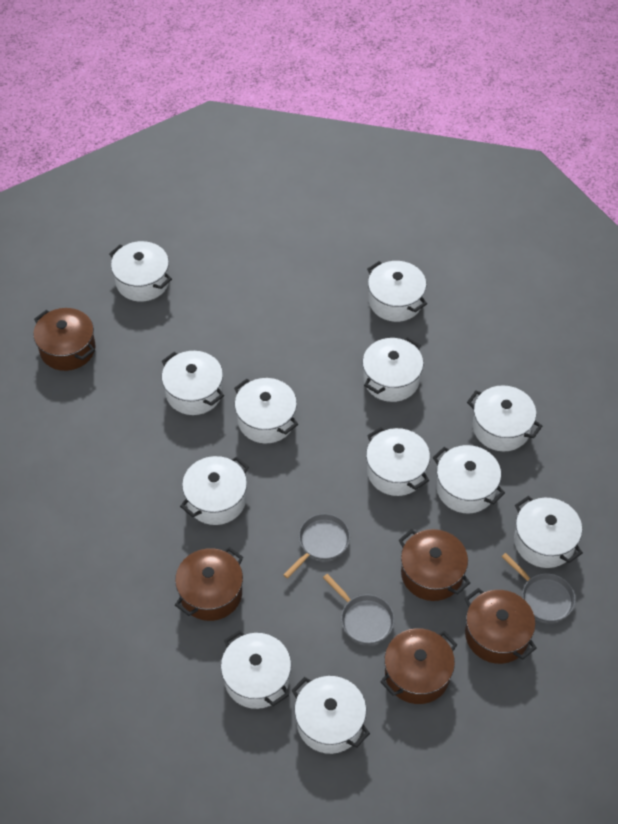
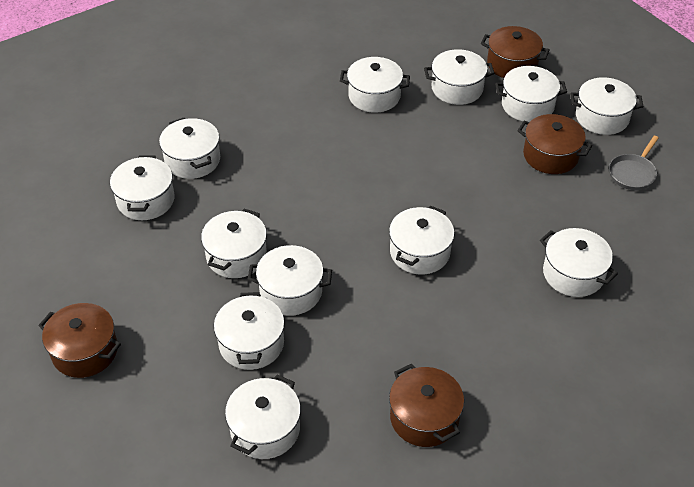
brown pot: 5 -> 4
grey pan: 3 -> 1

